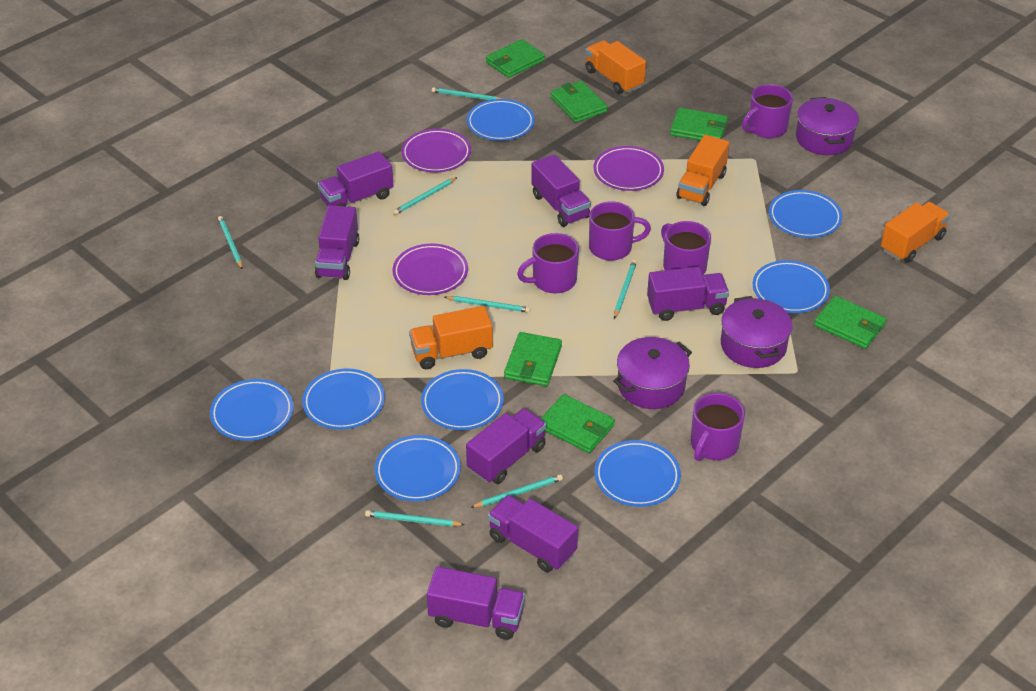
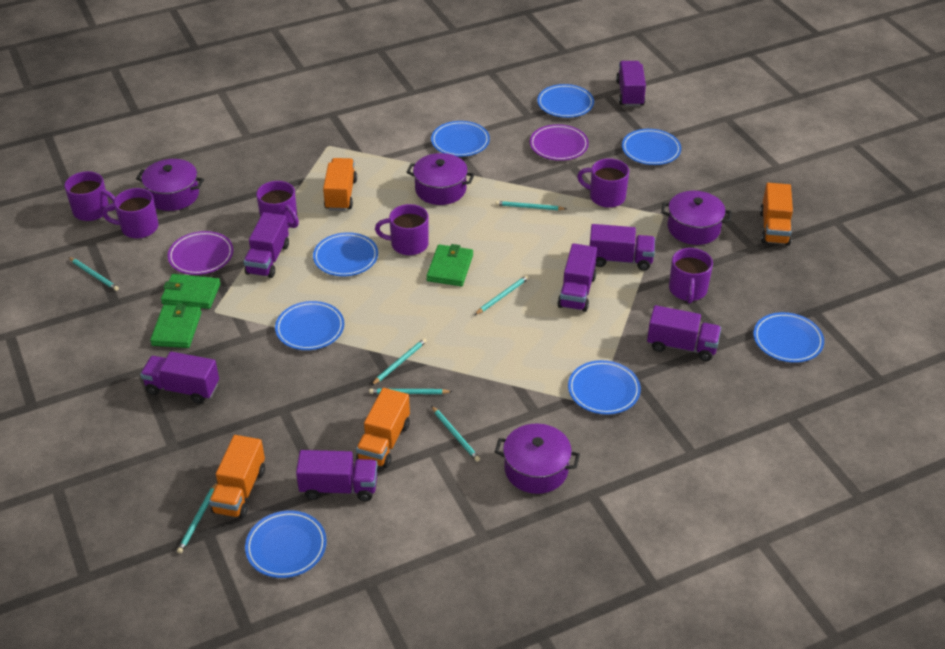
green wallet: 6 -> 3
purple mug: 5 -> 6
purple plate: 3 -> 2
purple pot: 3 -> 4

